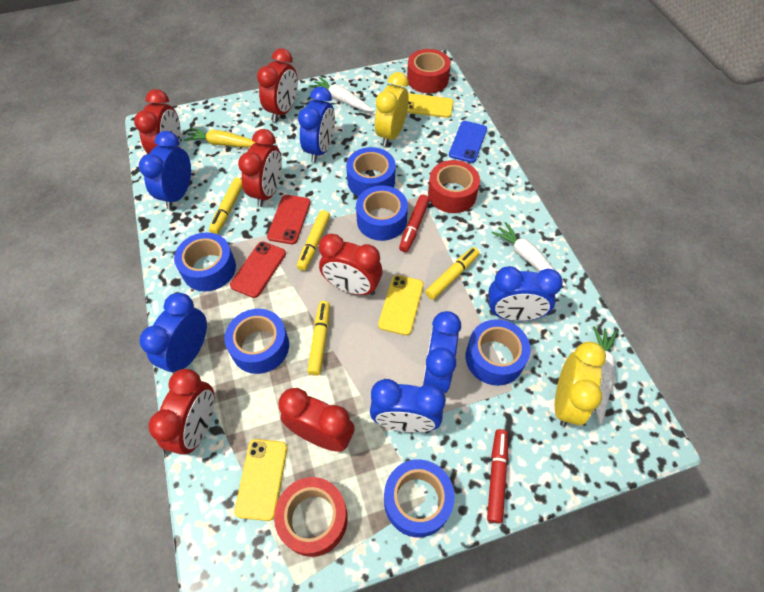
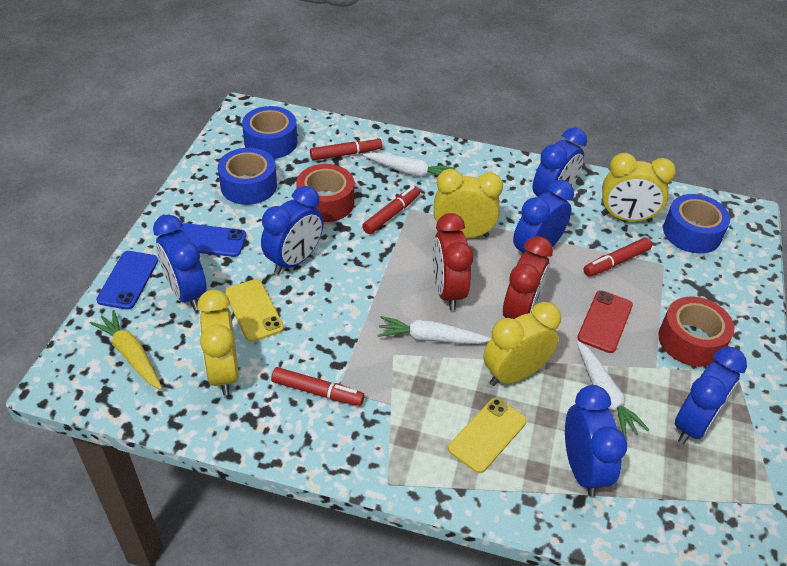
blue phone: 1 -> 2
blue tape: 6 -> 3
red clock: 6 -> 2
red marker: 2 -> 4
red phone: 2 -> 1
red tape: 3 -> 2
yellow clock: 2 -> 4
yellow marker: 4 -> 0
yellow phone: 3 -> 2

